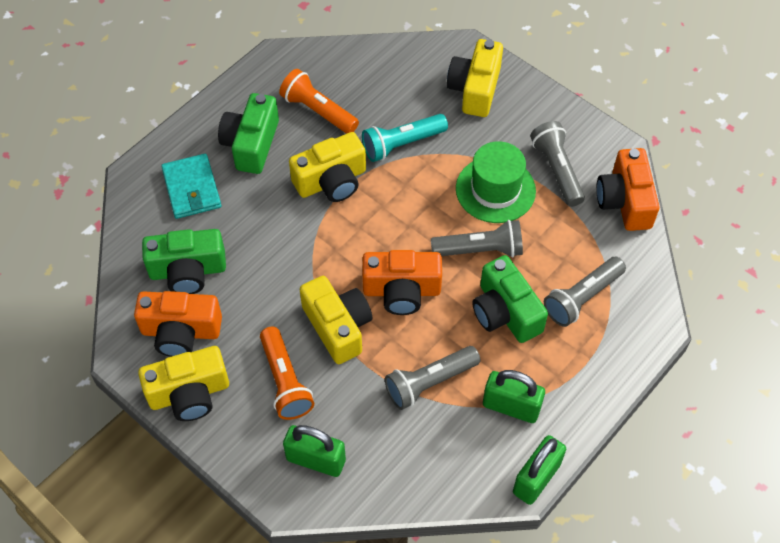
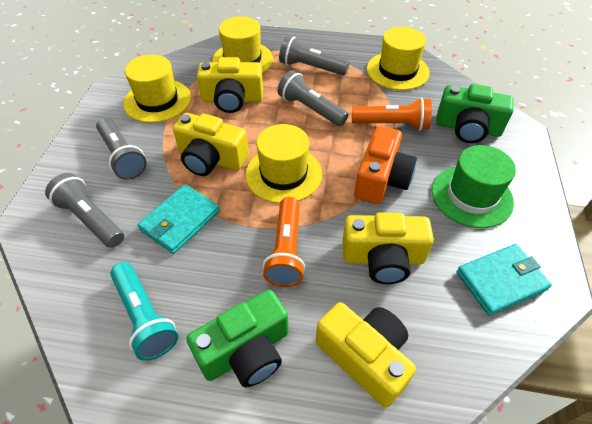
green camera: 3 -> 2
green padlock: 3 -> 0
orange camera: 3 -> 1
turquoise wallet: 1 -> 2
yellow hat: 0 -> 4

